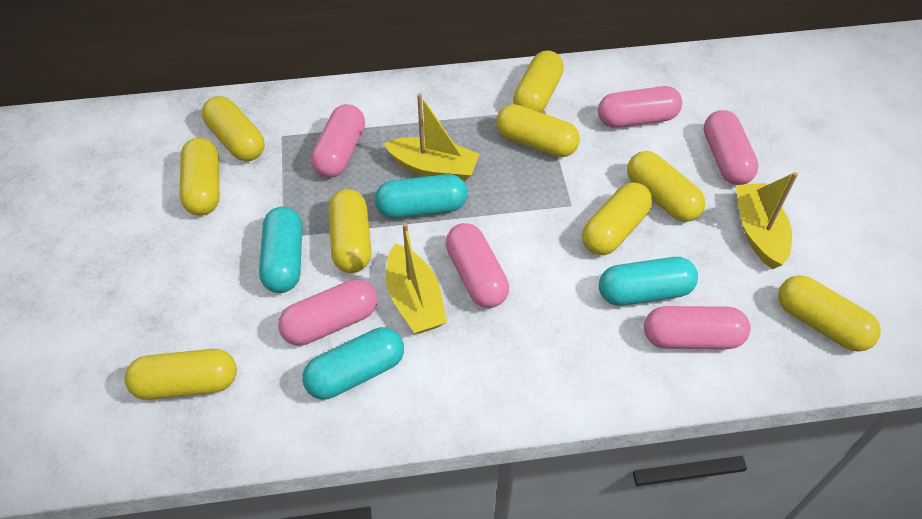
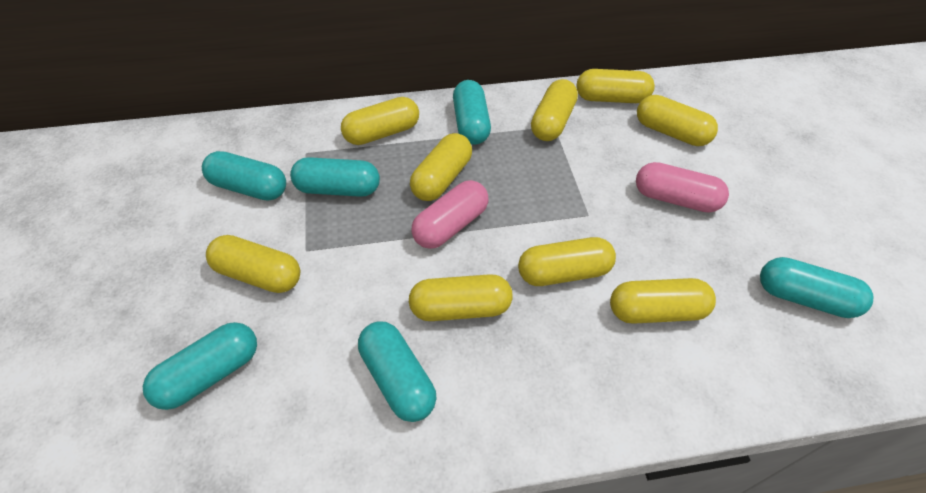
pink capsule: 6 -> 2
turquoise capsule: 4 -> 6
yellow boat: 3 -> 0

